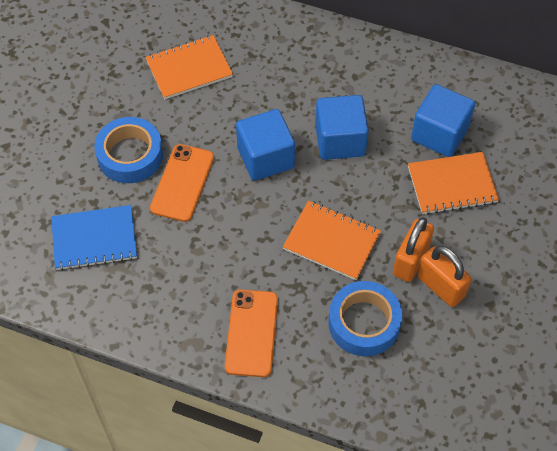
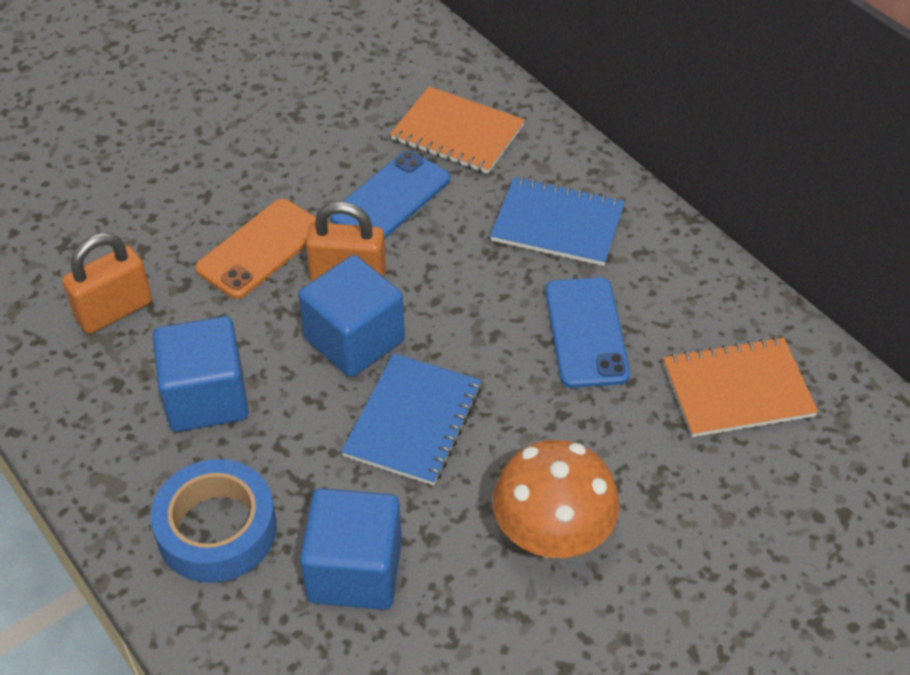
blue notebook: 1 -> 2
blue phone: 0 -> 2
blue tape: 2 -> 1
orange mushroom: 0 -> 1
orange notebook: 3 -> 2
orange phone: 2 -> 1

